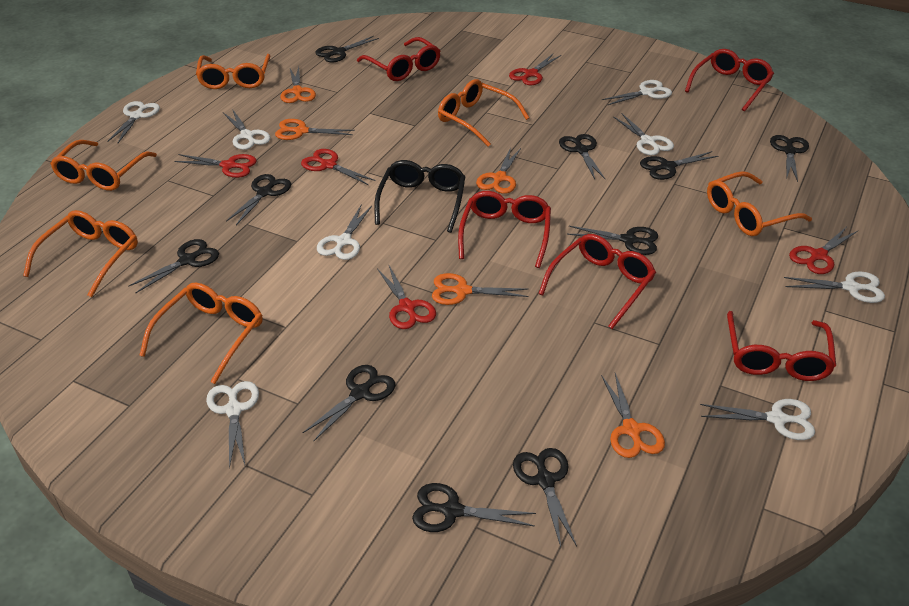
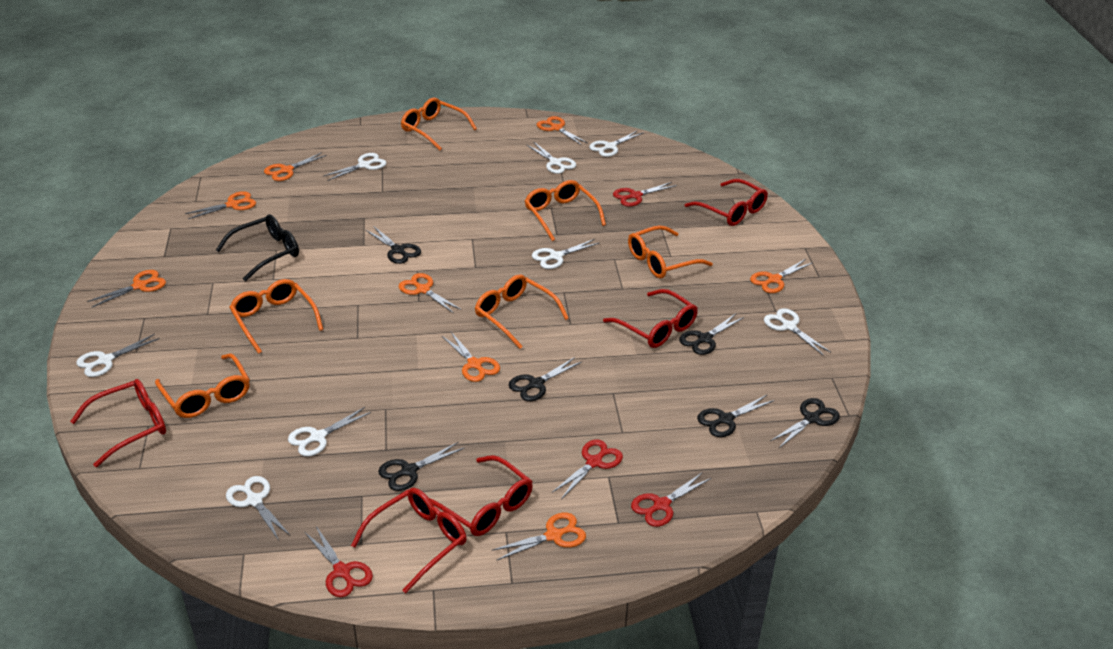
black scissors: 10 -> 6
orange scissors: 5 -> 8
red scissors: 5 -> 4

